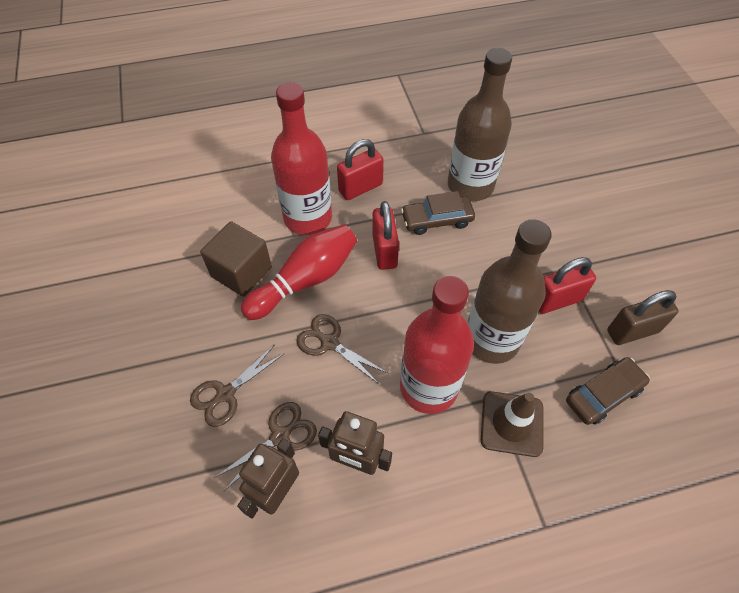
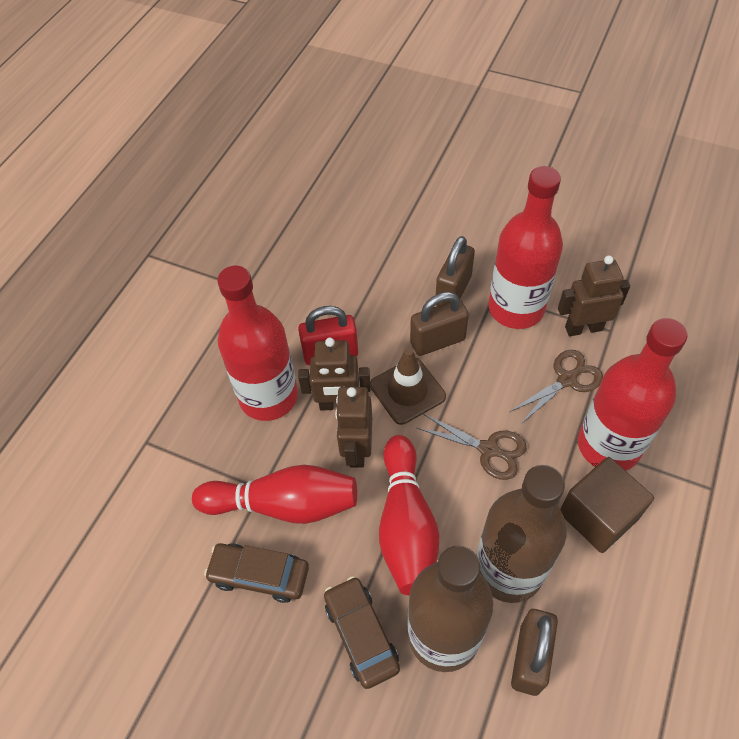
brown padlock: 1 -> 3
brown robot: 2 -> 3
brown scissors: 3 -> 2
red bottle: 2 -> 3
red bowling pin: 1 -> 2
red padlock: 3 -> 1

